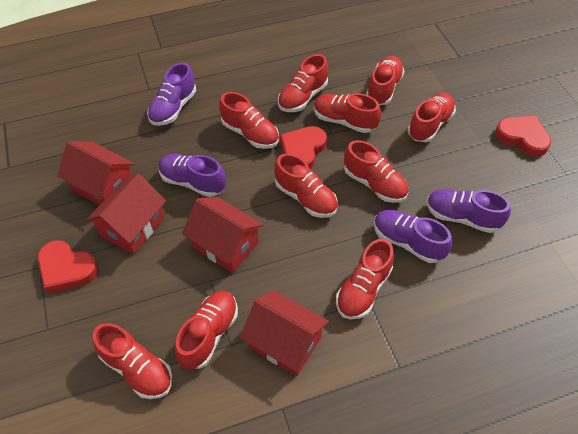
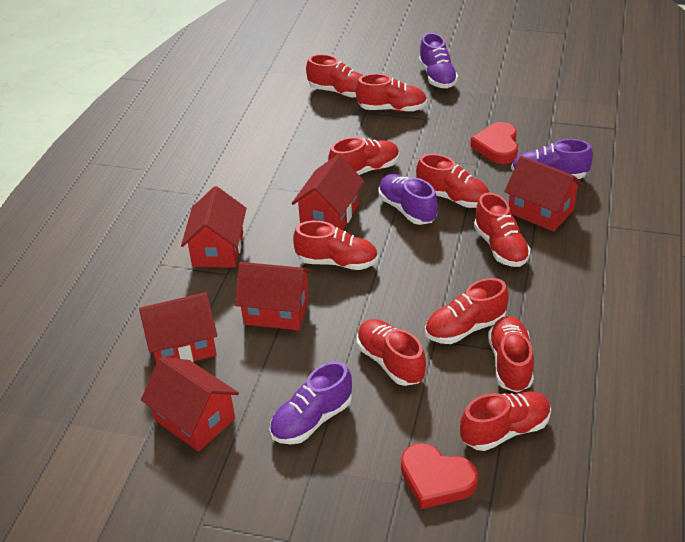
red heart: 3 -> 2
red house: 4 -> 6

